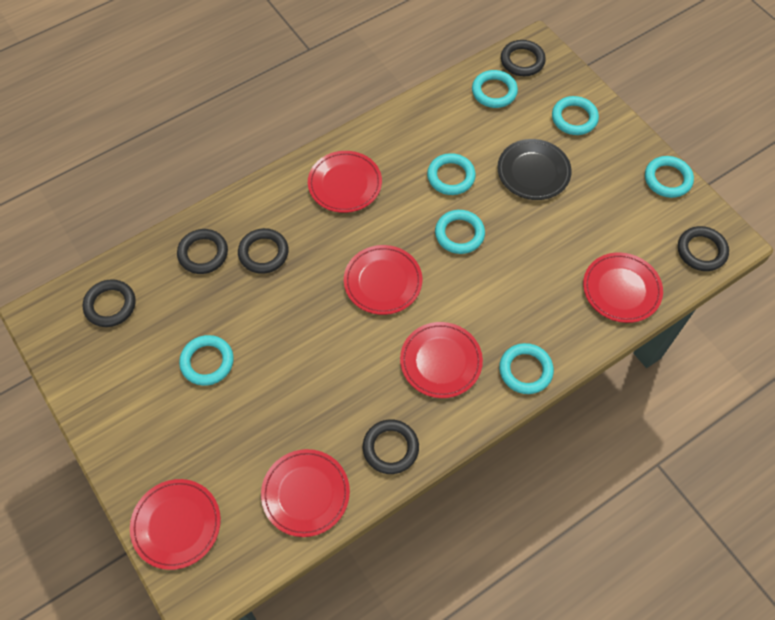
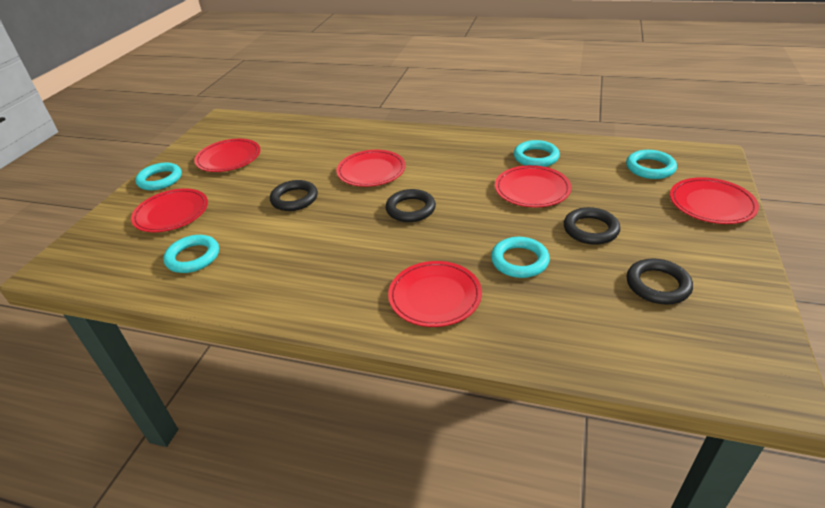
black plate: 1 -> 0
black ring: 6 -> 4
turquoise ring: 7 -> 5

